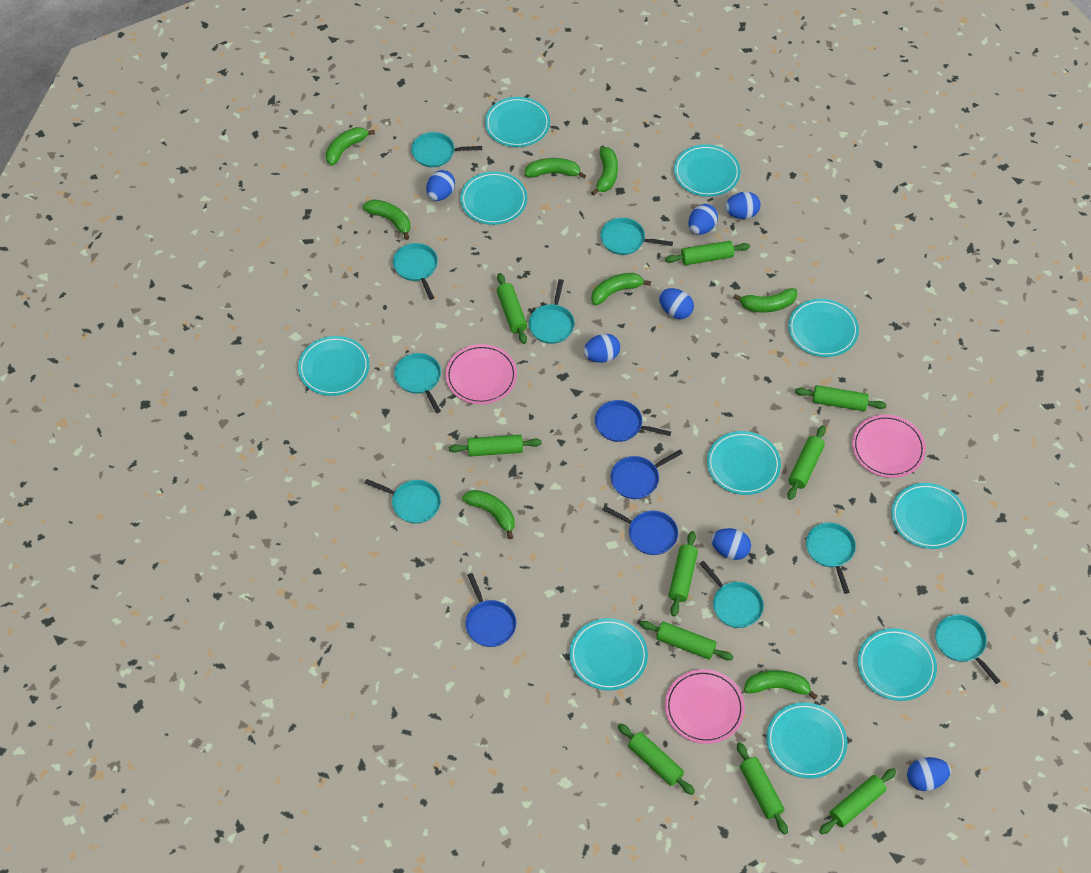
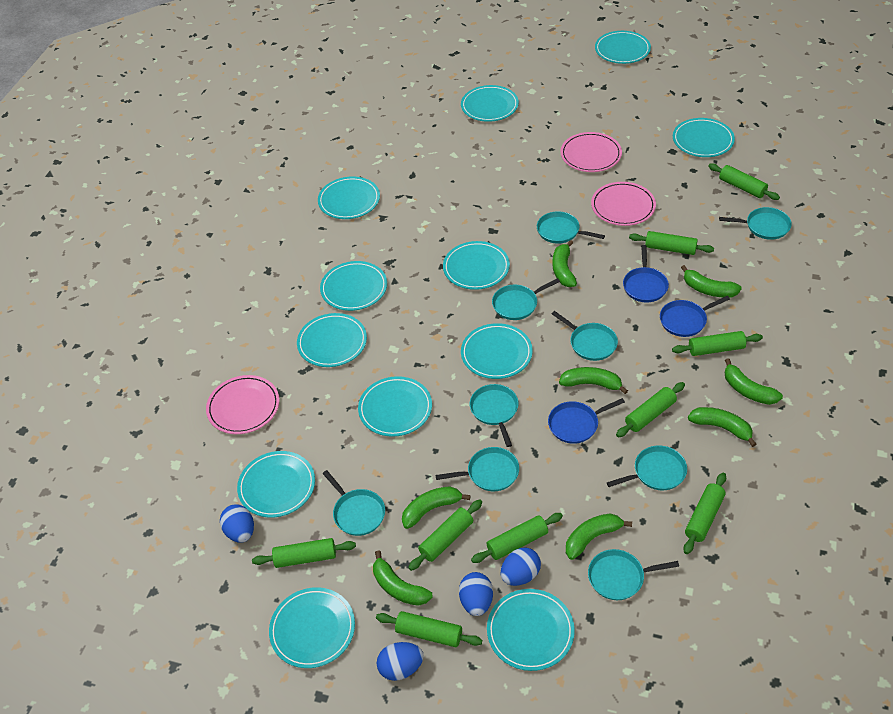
blue egg: 7 -> 4
blue pan: 4 -> 3
green rolling pin: 10 -> 9
turquoise plate: 10 -> 12

